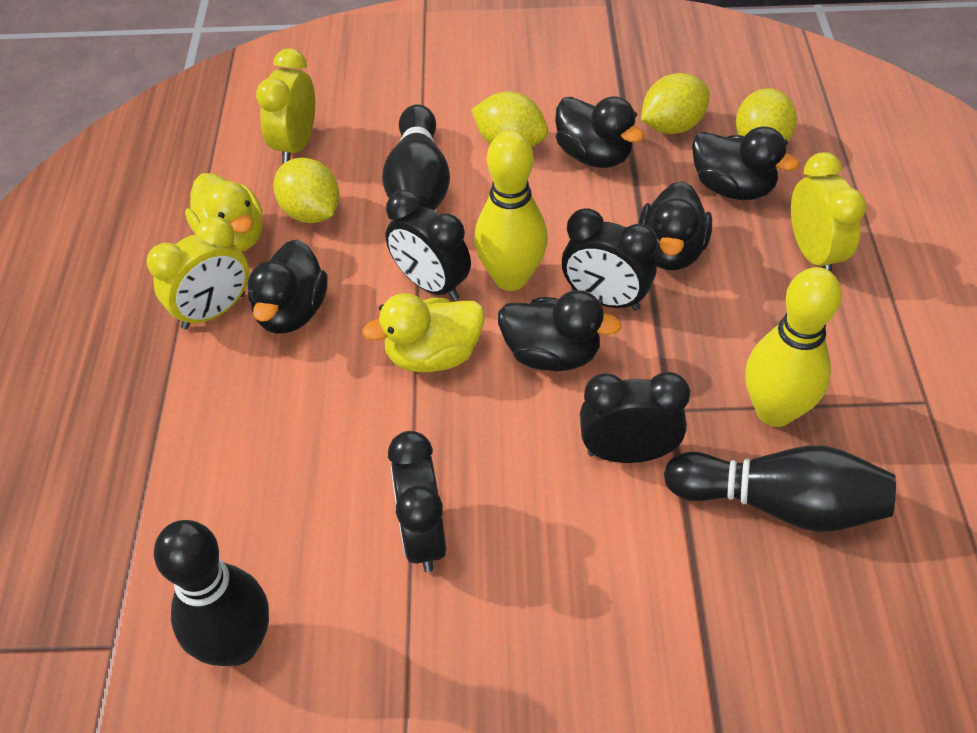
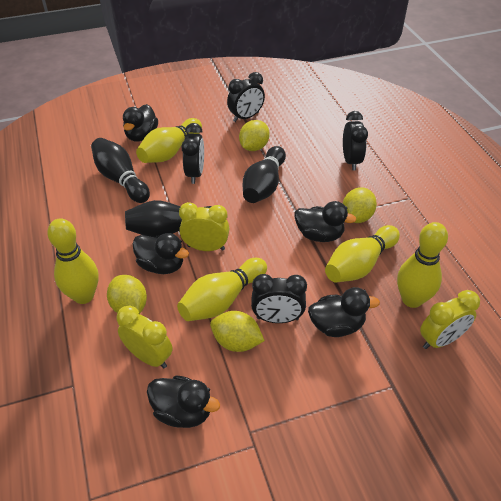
yellow bowling pin: 2 -> 5
yellow duck: 2 -> 0

